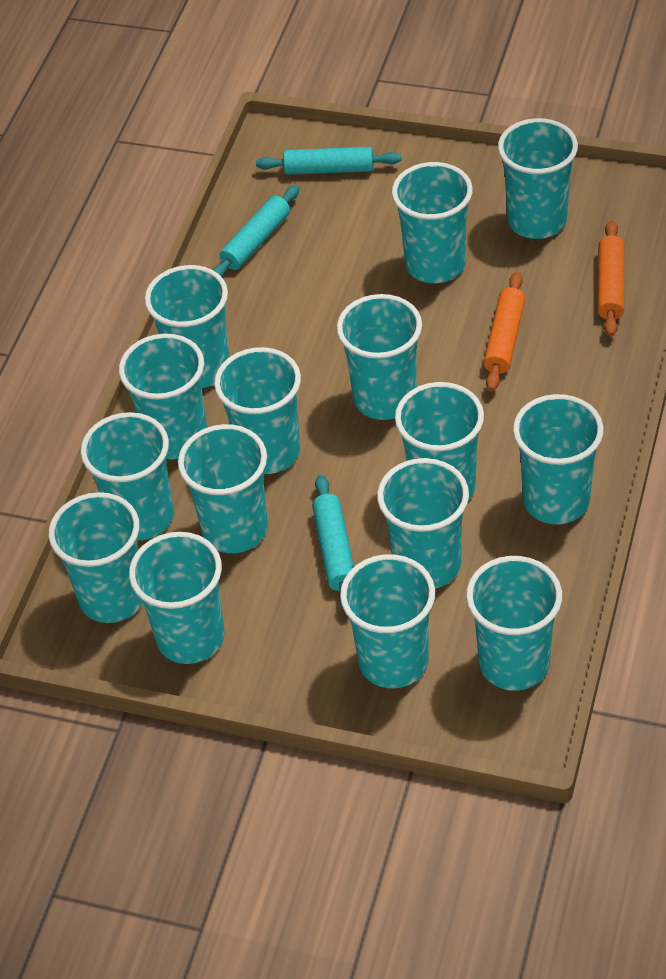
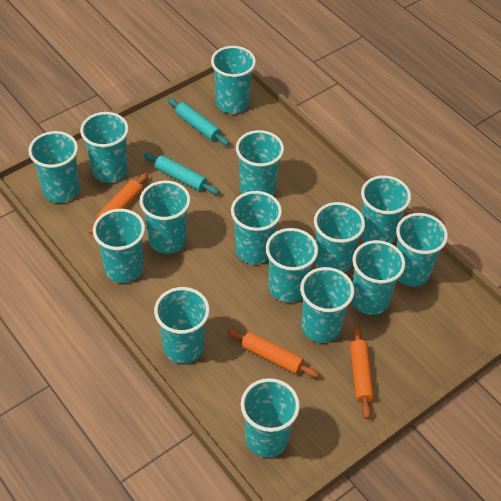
orange rolling pin: 2 -> 3
turquoise rolling pin: 3 -> 2

